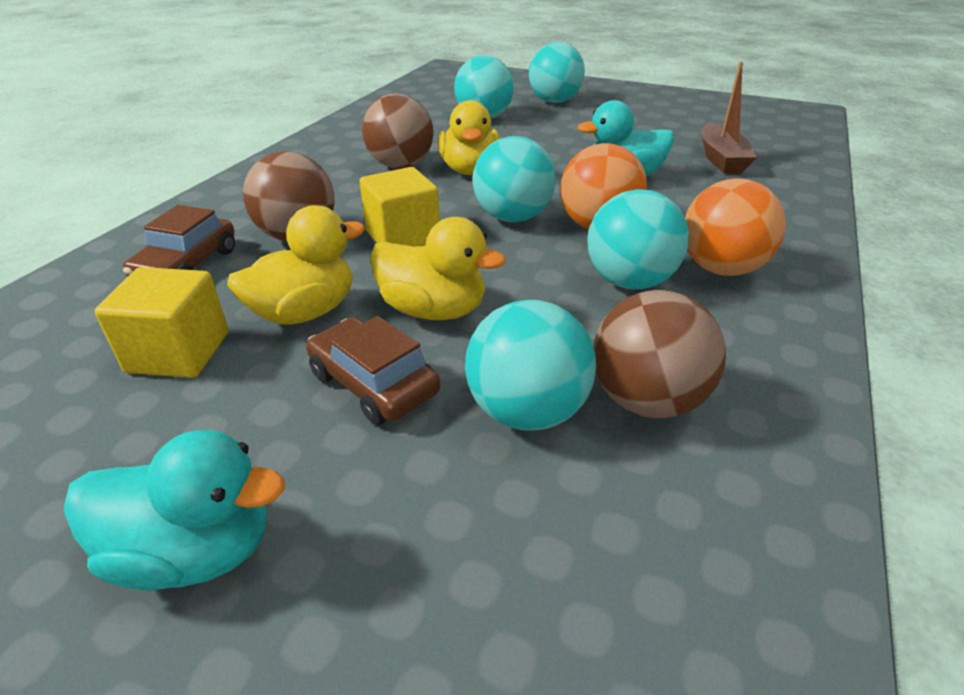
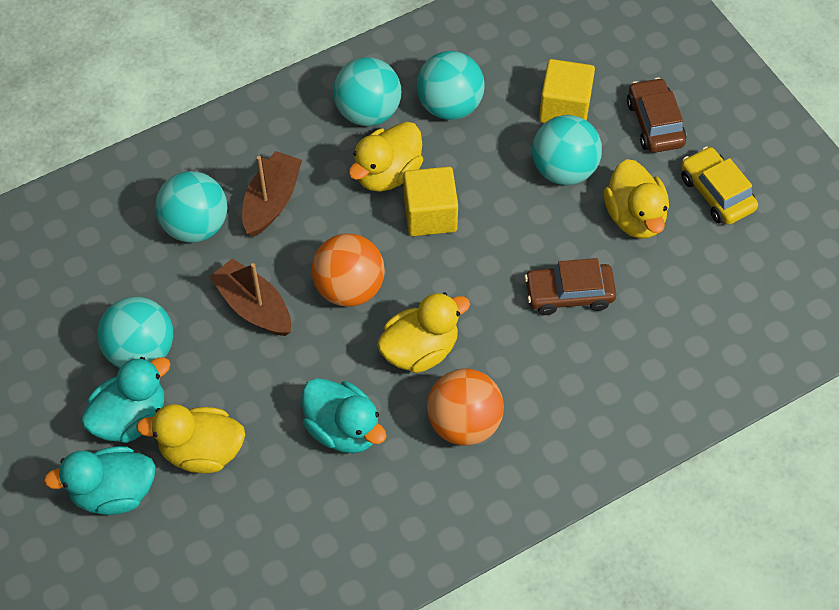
brown ball: 3 -> 0
brown boat: 1 -> 2
turquoise duck: 2 -> 3
yellow car: 0 -> 1
yellow duck: 3 -> 4

